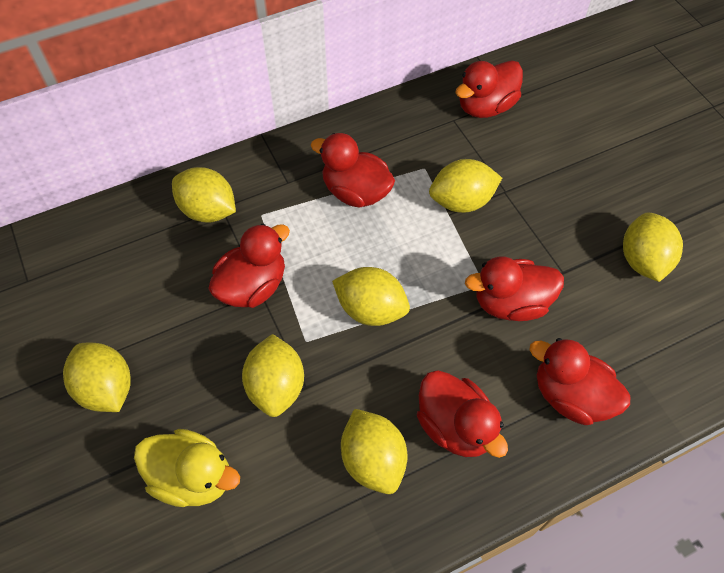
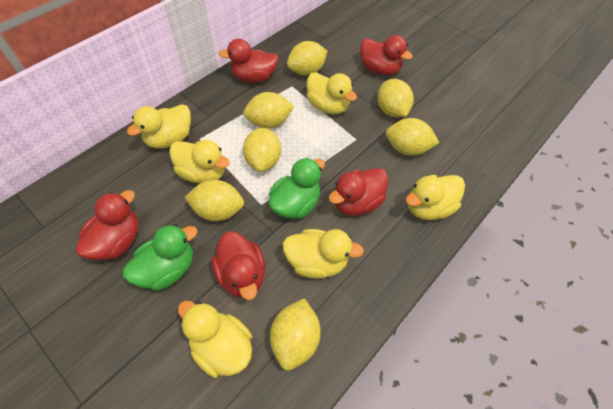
green duck: 0 -> 2
red duck: 6 -> 5
yellow duck: 1 -> 6

